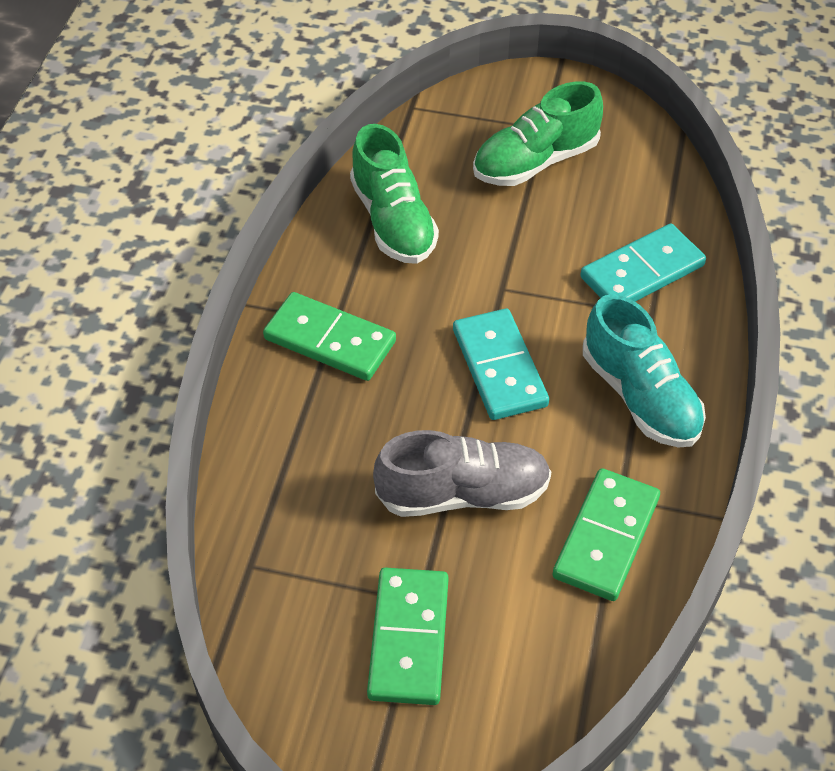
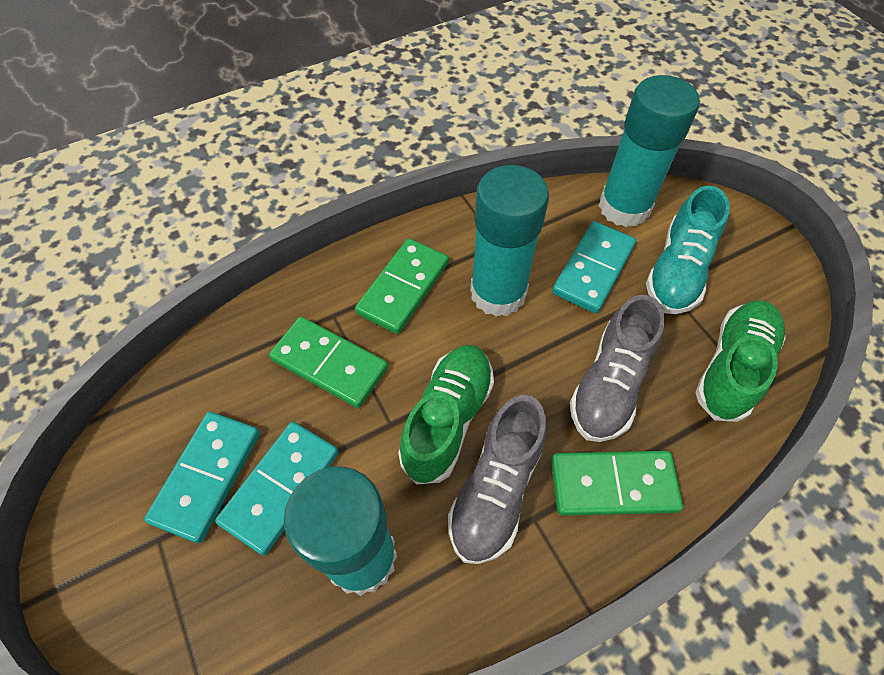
grey shoe: 1 -> 2
turquoise domino: 2 -> 3
turquoise glue stick: 0 -> 3

